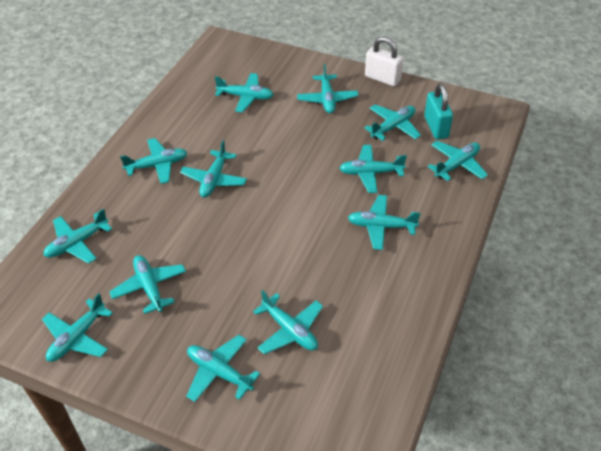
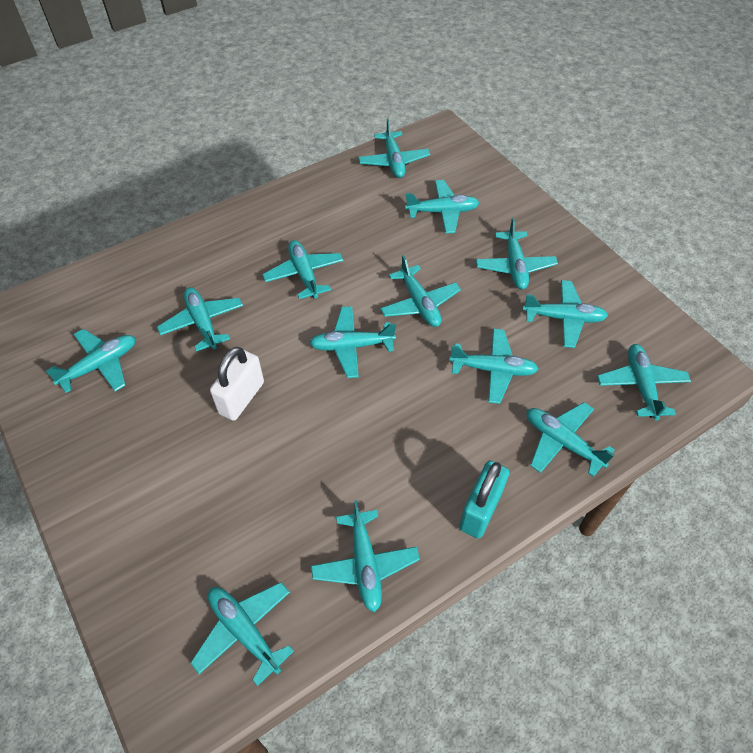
turquoise plane: 13 -> 14

